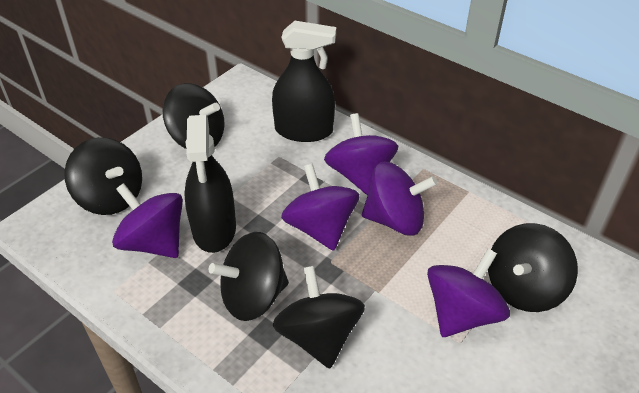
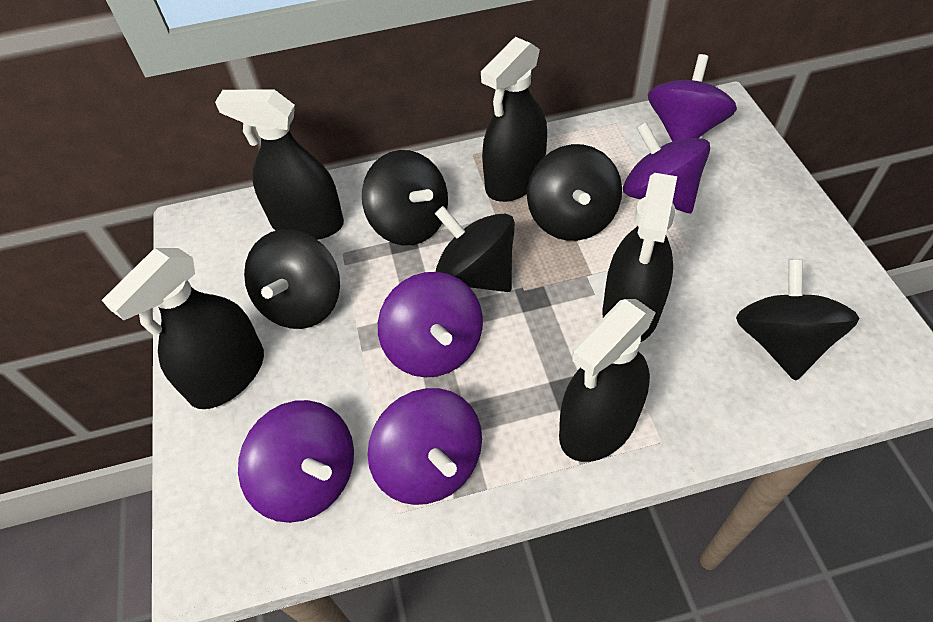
black spray bottle: 2 -> 5

